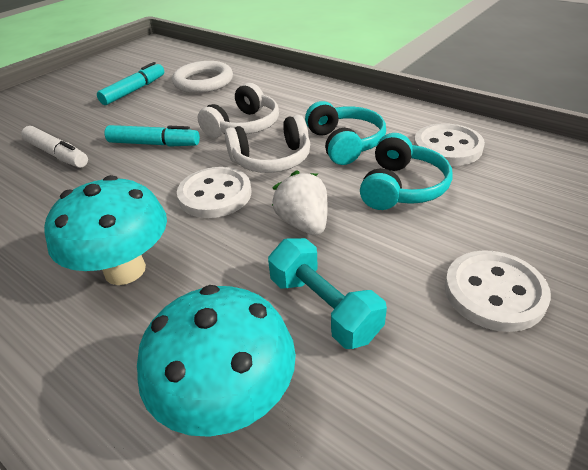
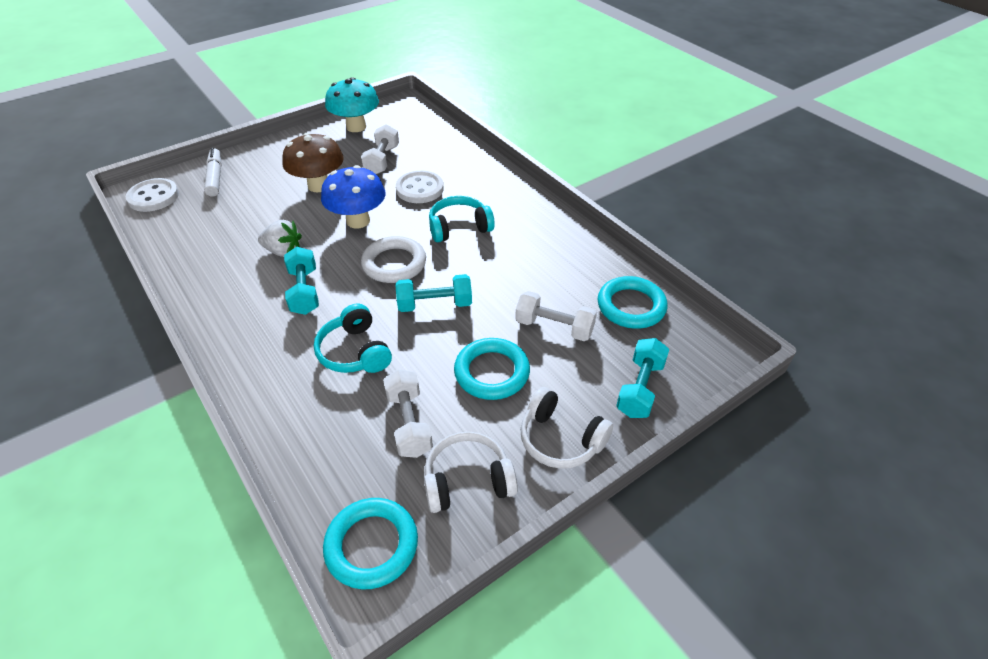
blue mushroom: 0 -> 1
brown mushroom: 0 -> 1
turquoise dumbbell: 1 -> 3
turquoise marker: 2 -> 0
turquoise mushroom: 2 -> 1
turquoise ring: 0 -> 3
white button: 3 -> 2
white dumbbell: 0 -> 3

